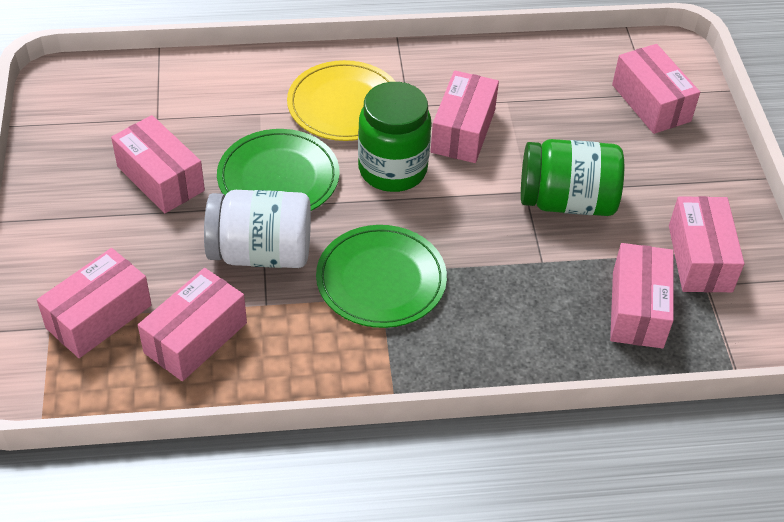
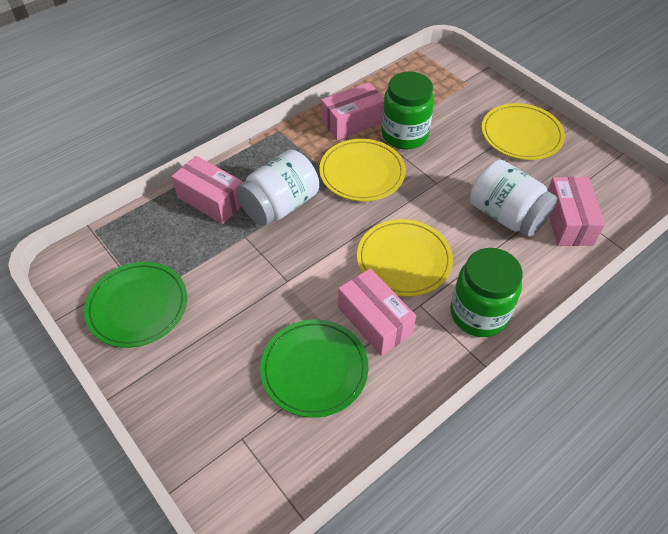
pink box: 7 -> 4
white jar: 1 -> 2
yellow plate: 1 -> 3

